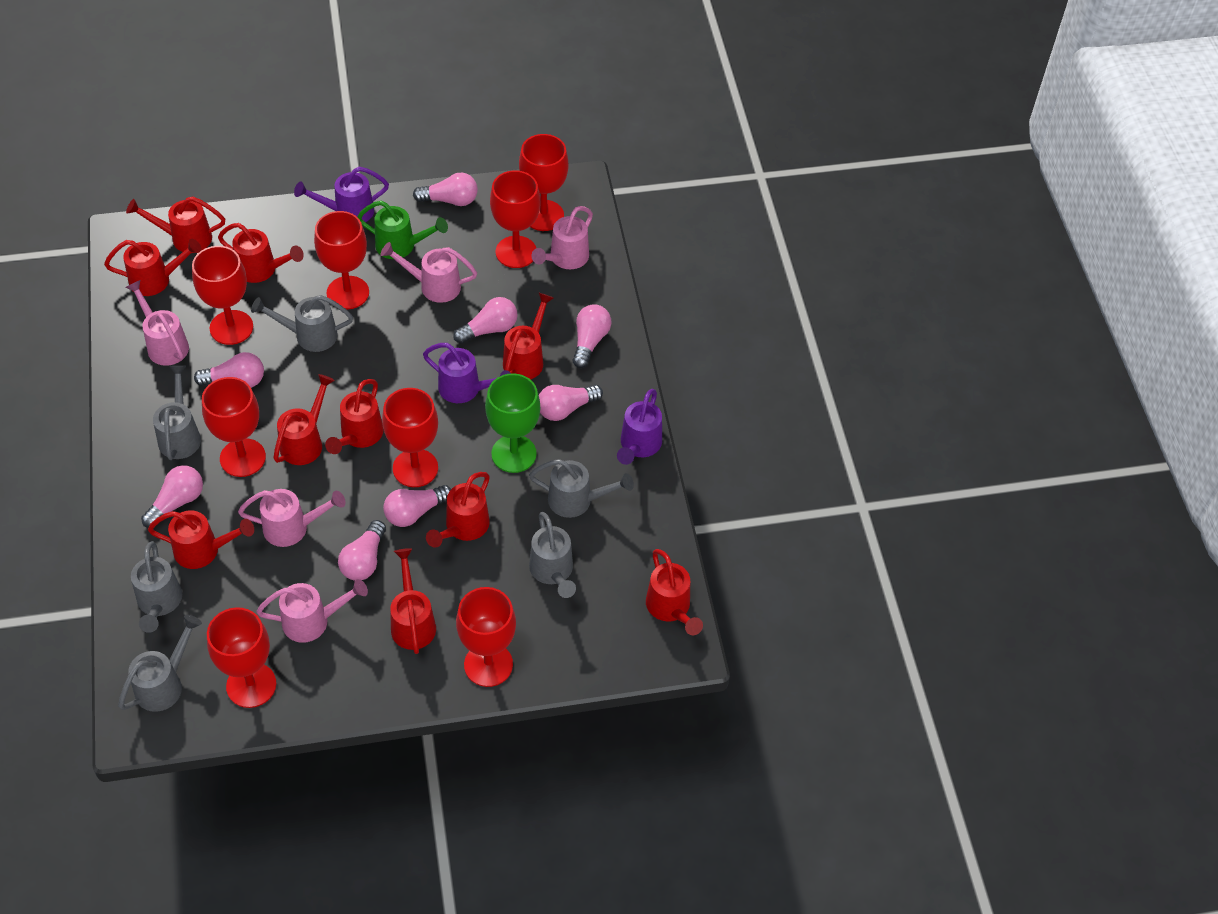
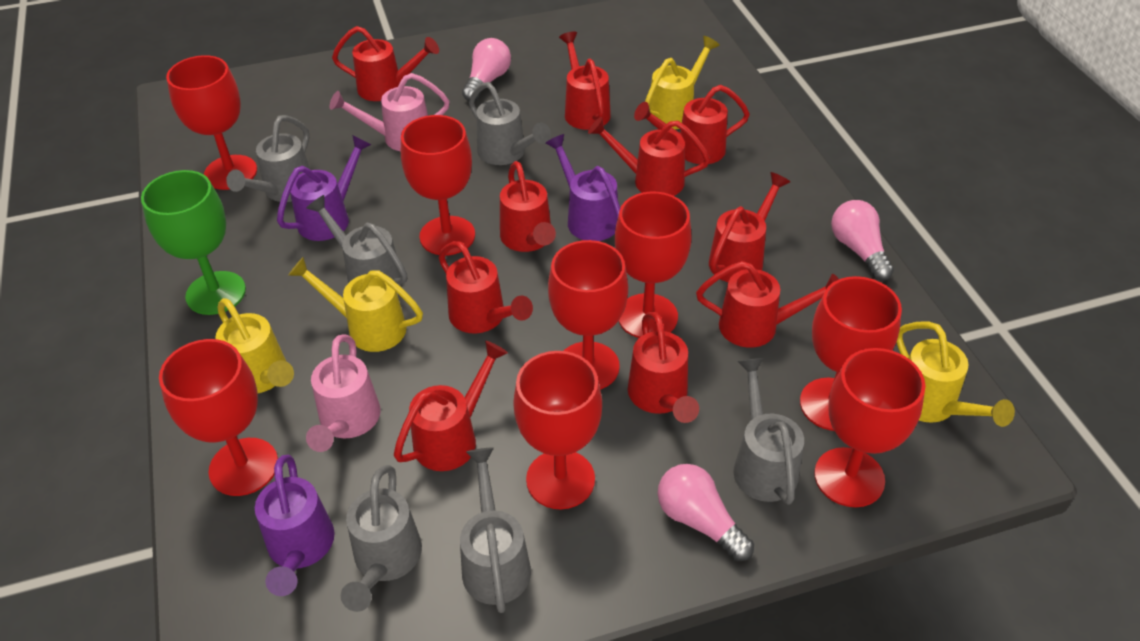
green watering can: 1 -> 0
pink light bulb: 8 -> 3
pink watering can: 5 -> 2
yellow watering can: 0 -> 4

